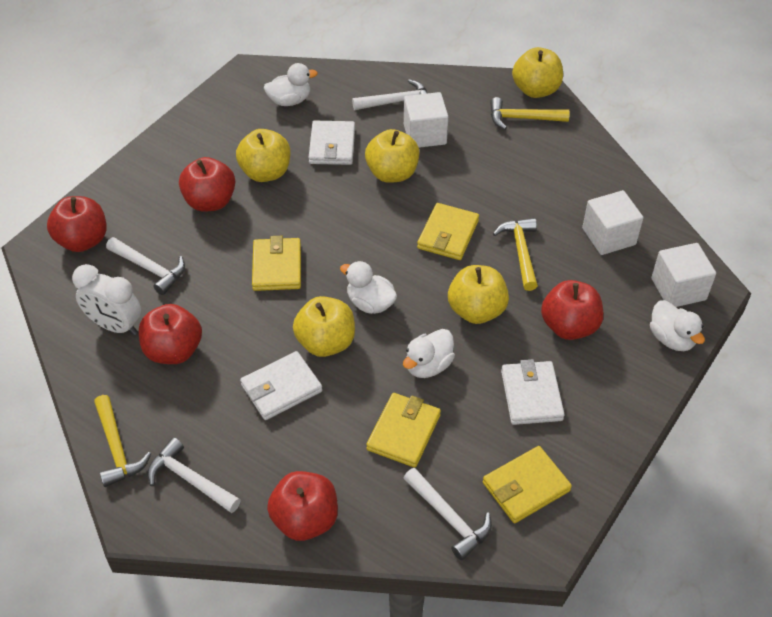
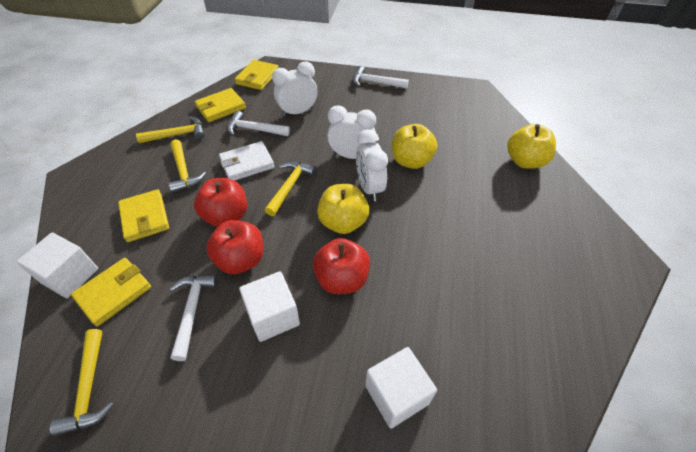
red apple: 5 -> 3
white clock: 1 -> 3
white duck: 4 -> 0
white hammer: 4 -> 3
white wallet: 3 -> 1
yellow apple: 5 -> 3
yellow hammer: 3 -> 4

